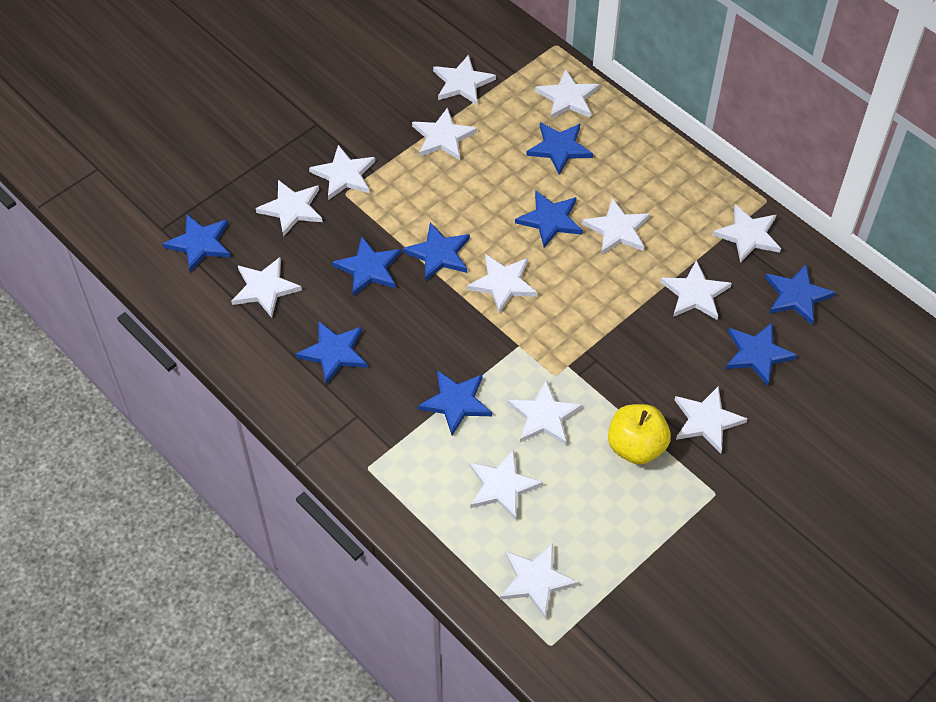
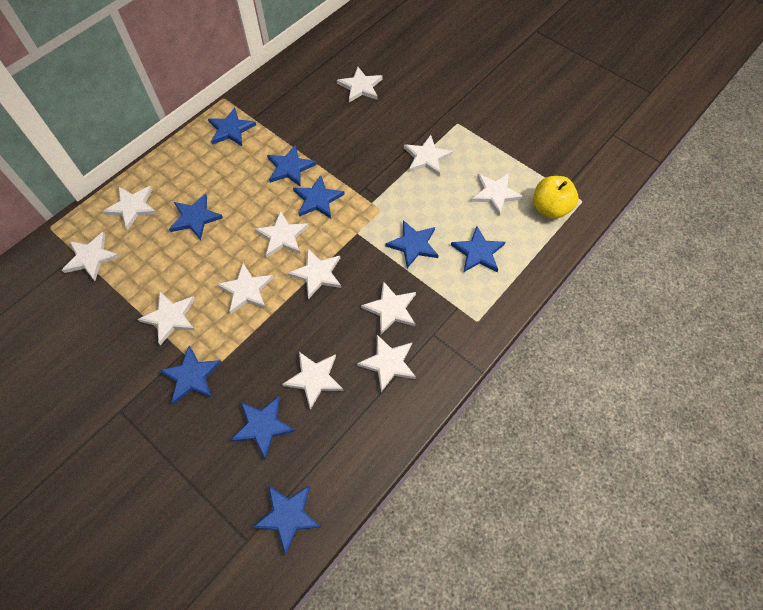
white star: 14 -> 12

